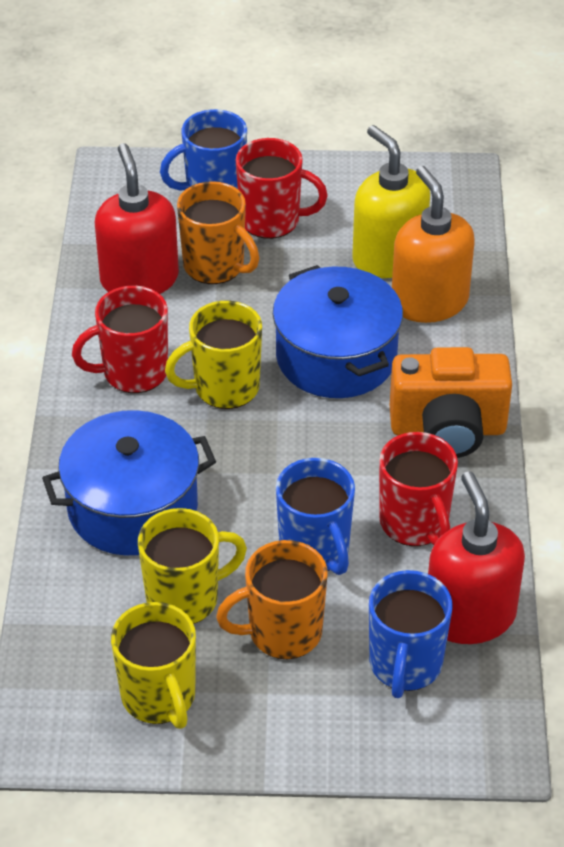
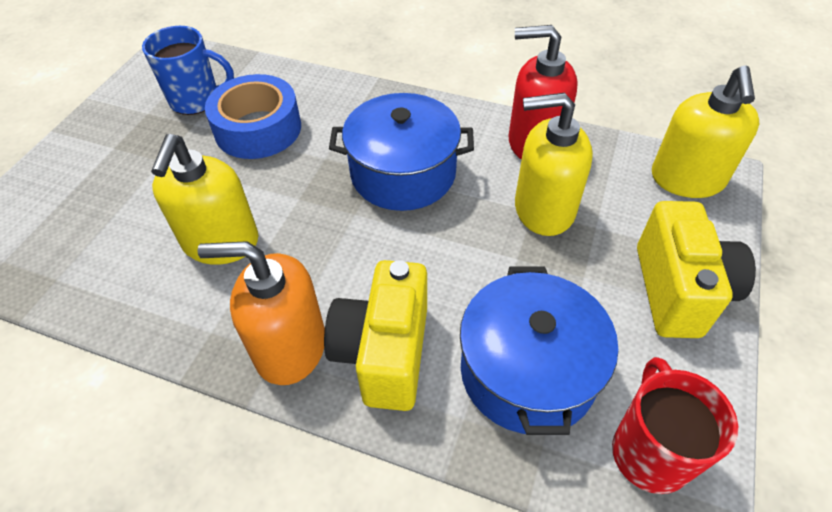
blue mug: 3 -> 1
blue tape: 0 -> 1
orange camera: 1 -> 0
orange mug: 2 -> 0
red mug: 3 -> 1
red soap dispenser: 2 -> 1
yellow camera: 0 -> 2
yellow mug: 3 -> 0
yellow soap dispenser: 1 -> 3

